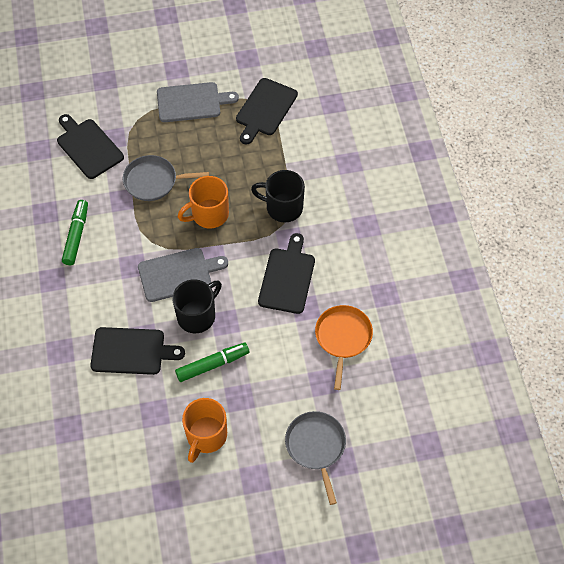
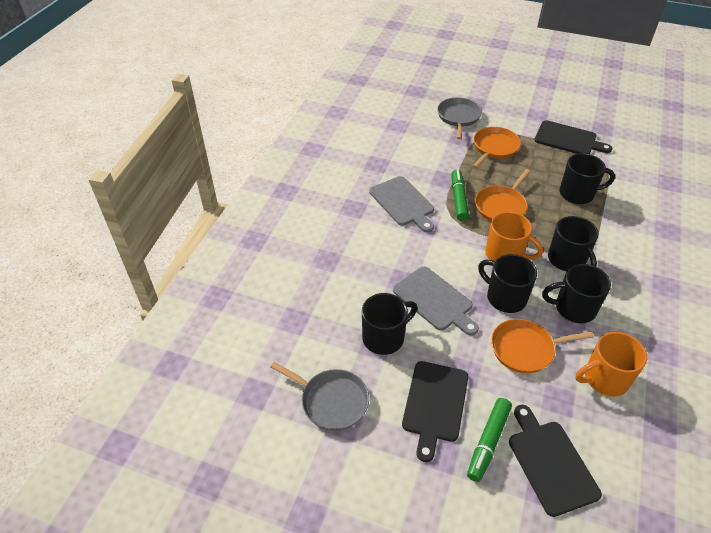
black cutting board: 4 -> 3
black mug: 2 -> 5
orange pan: 1 -> 3

